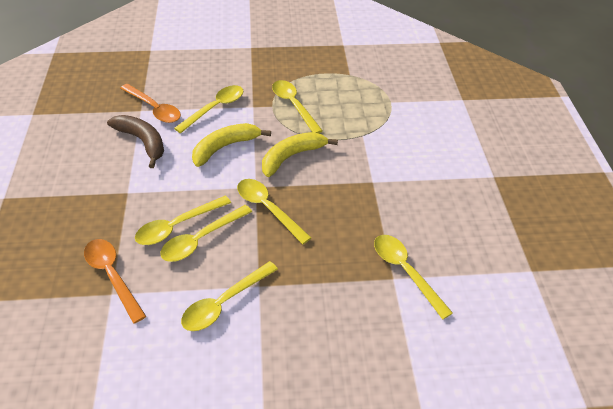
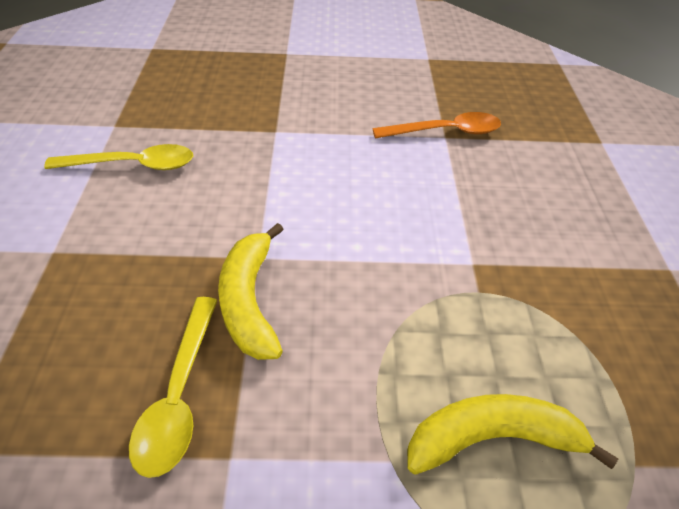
brown banana: 1 -> 0
orange spoon: 2 -> 1
yellow spoon: 7 -> 2

